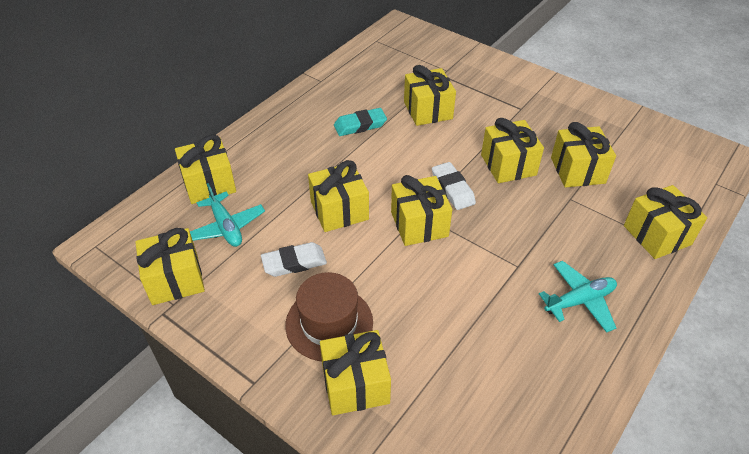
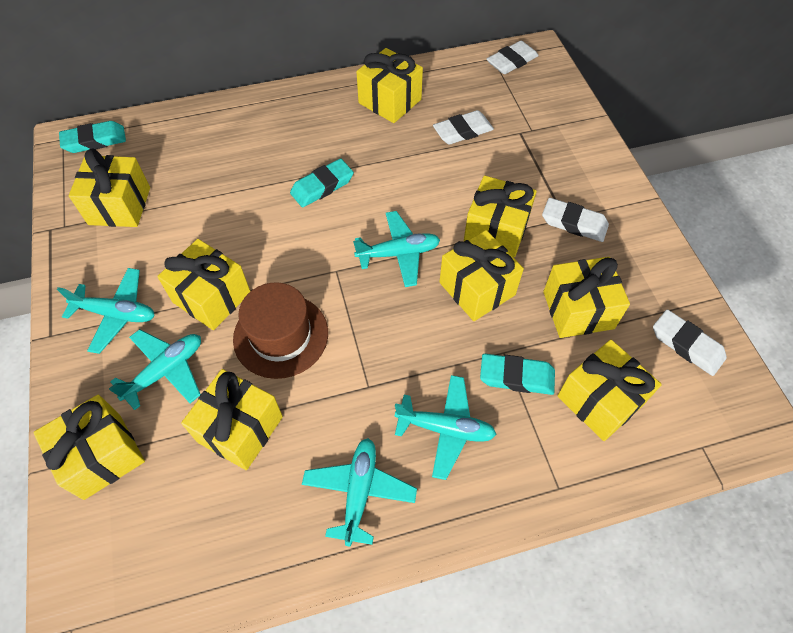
turquoise eraser: 1 -> 3
turquoise plane: 2 -> 5
white eraser: 2 -> 4

